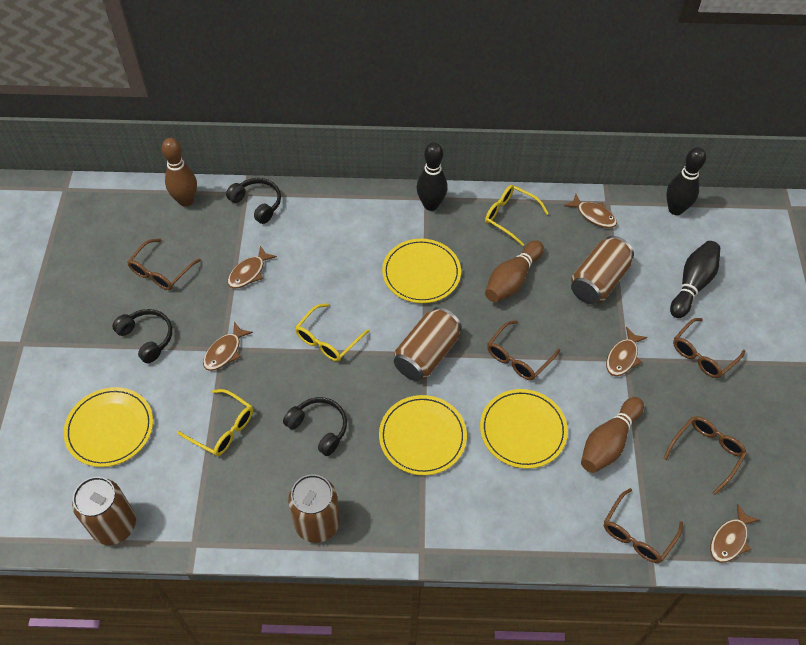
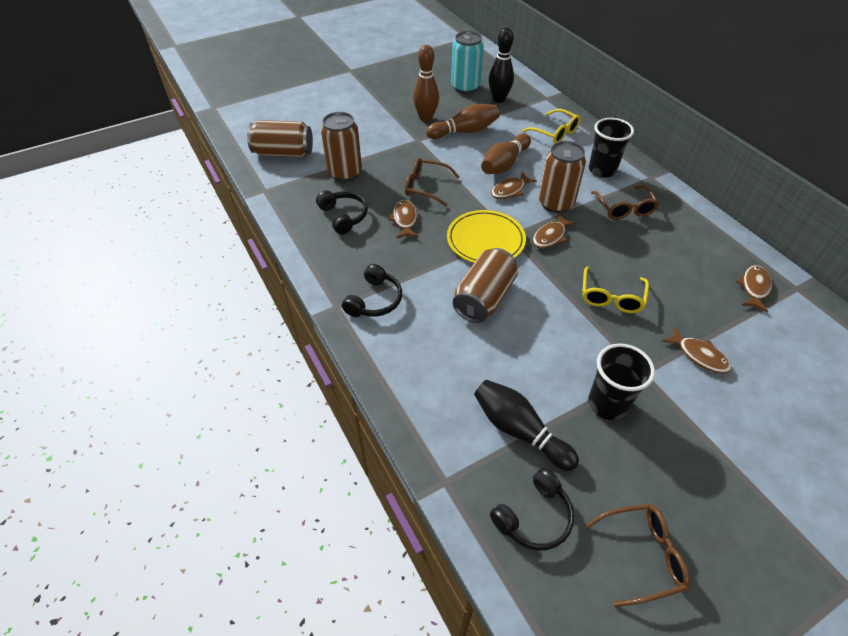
black bowling pin: 3 -> 2
black cup: 0 -> 2
brown glasses: 5 -> 3
turquoise can: 0 -> 1
yellow glasses: 3 -> 2
yellow plate: 4 -> 1

